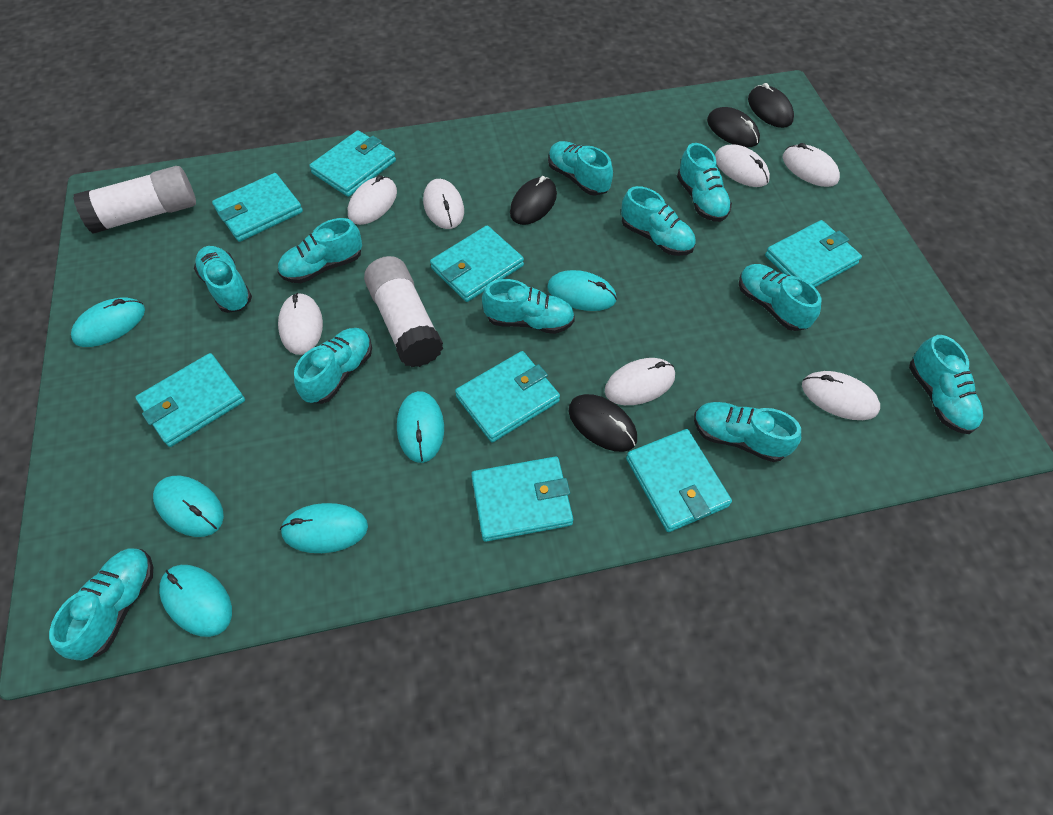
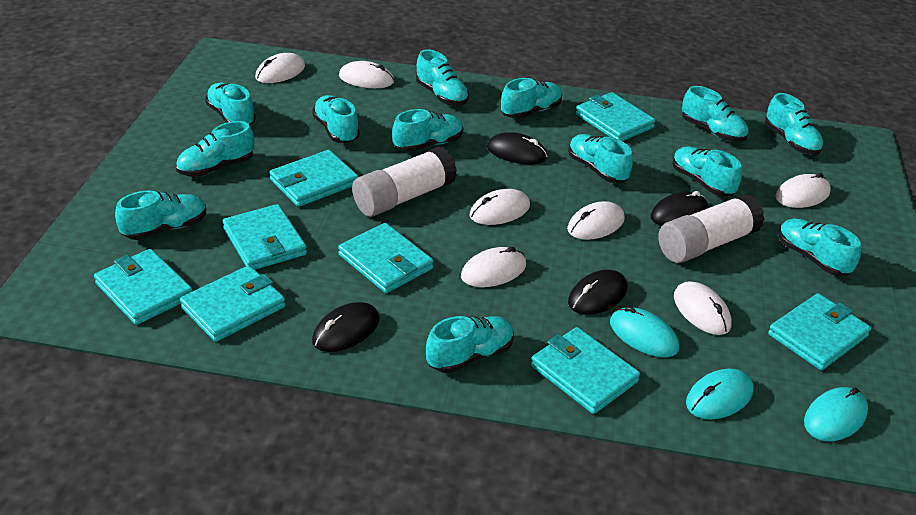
turquoise mouse: 6 -> 3
turquoise shoe: 11 -> 13

